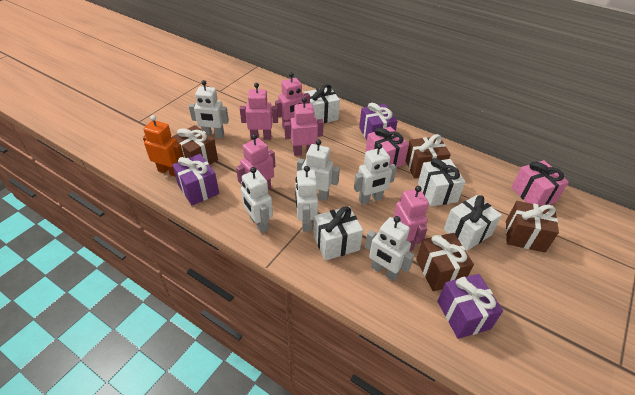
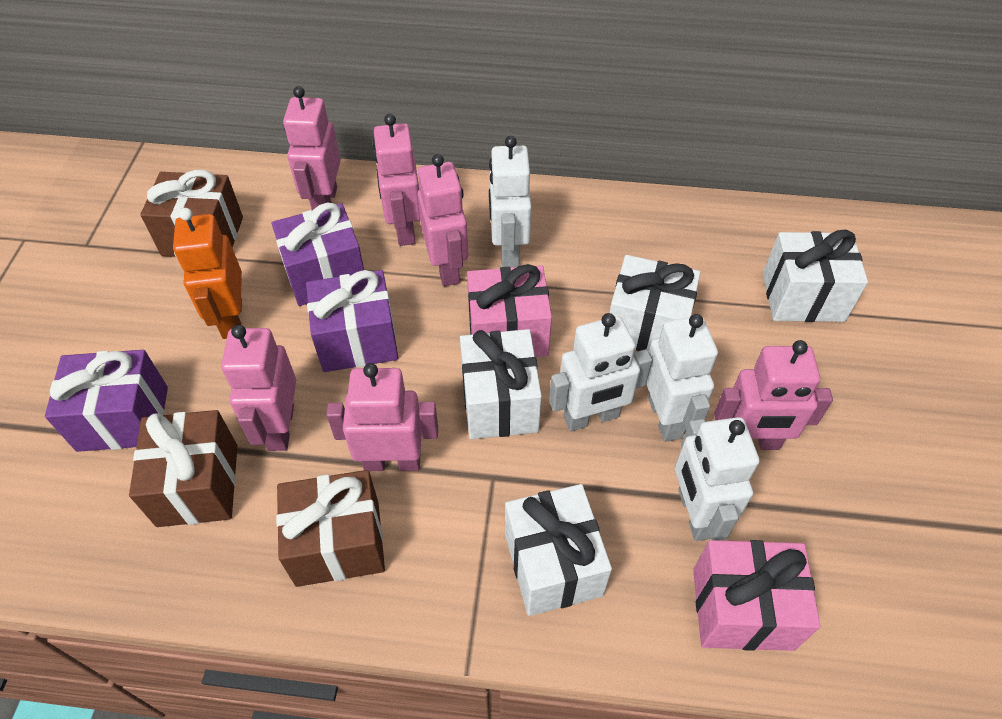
brown gift: 4 -> 3
pink robot: 5 -> 6
white robot: 6 -> 4

